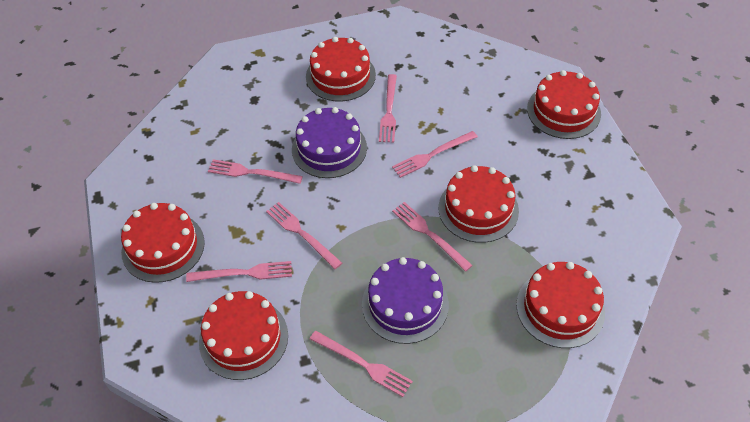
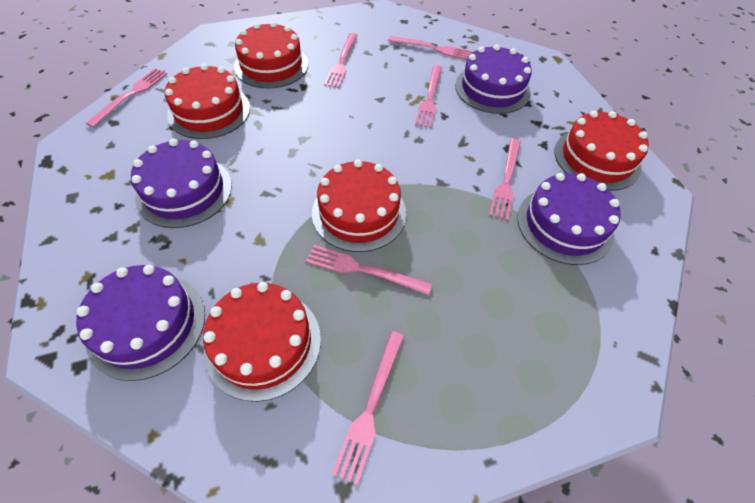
purple cake: 2 -> 4
red cake: 6 -> 5

